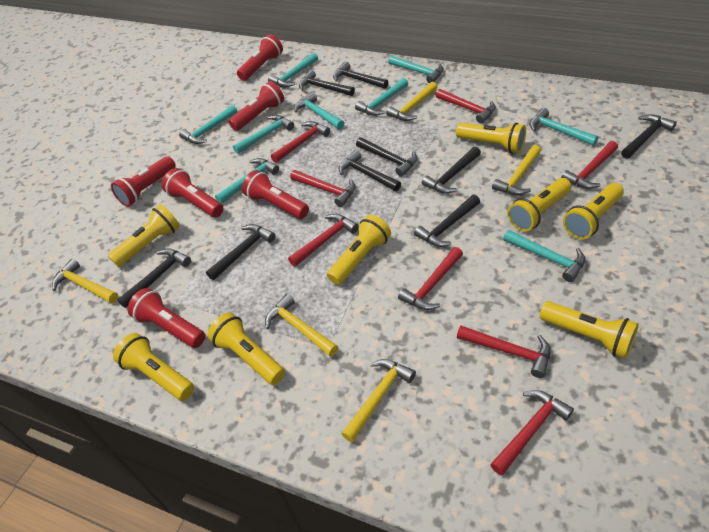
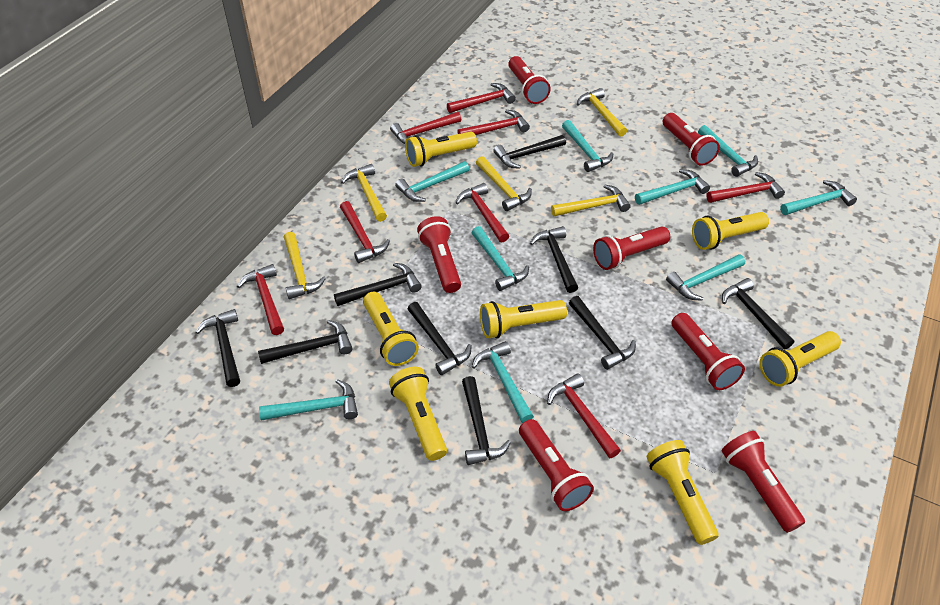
red flashlight: 6 -> 7
yellow flashlight: 8 -> 7

